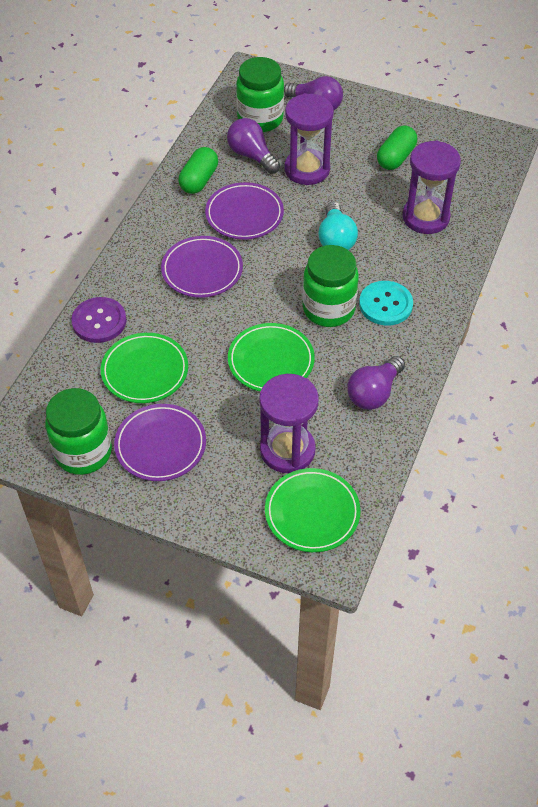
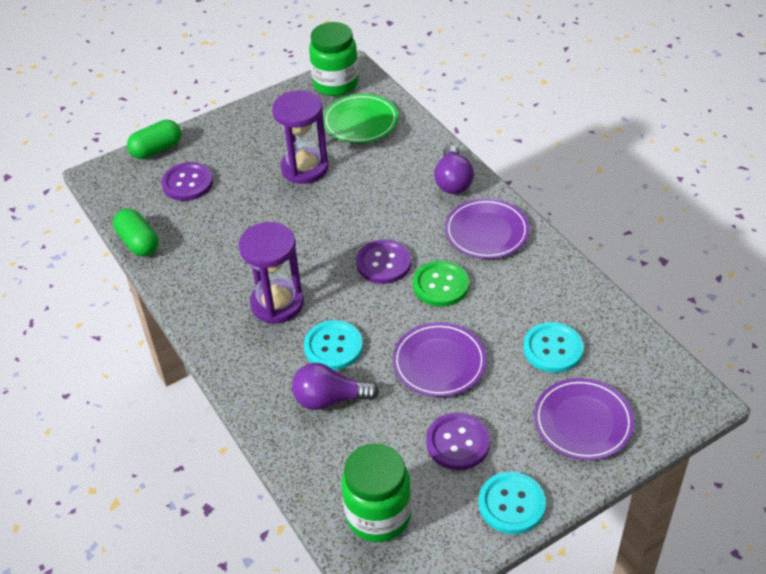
green button: 0 -> 1
green jar: 3 -> 2
green plate: 3 -> 1
purple button: 1 -> 3
purple hourglass: 3 -> 2
purple light bulb: 3 -> 2
turquoise button: 1 -> 3
turquoise light bulb: 1 -> 0

